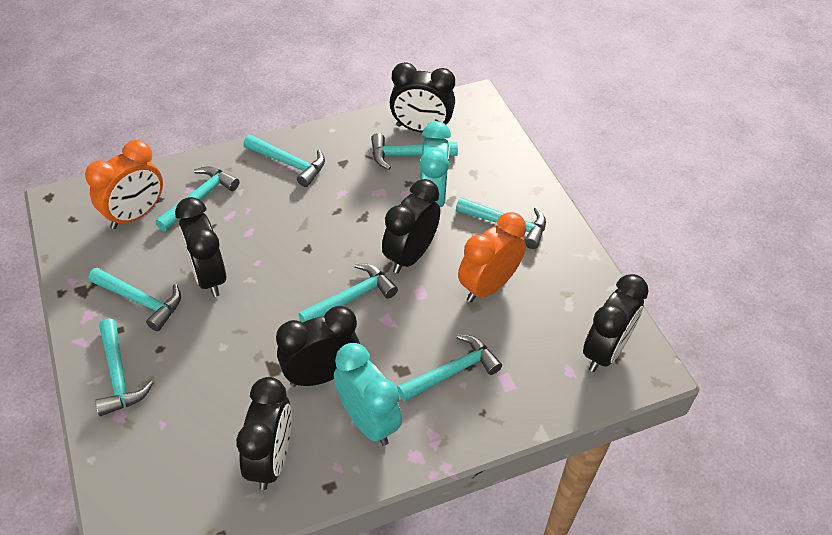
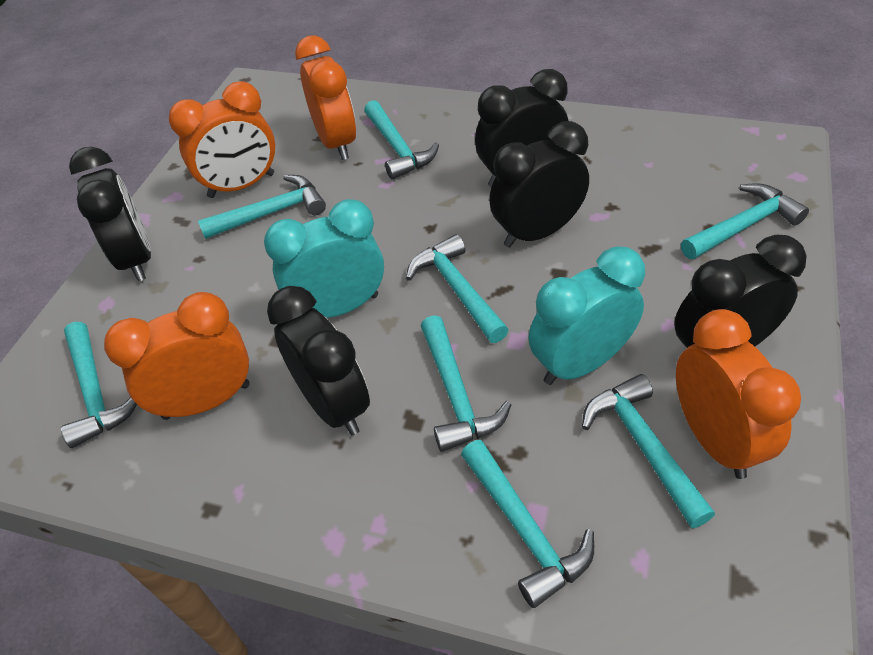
black clock: 6 -> 5
orange clock: 2 -> 4

